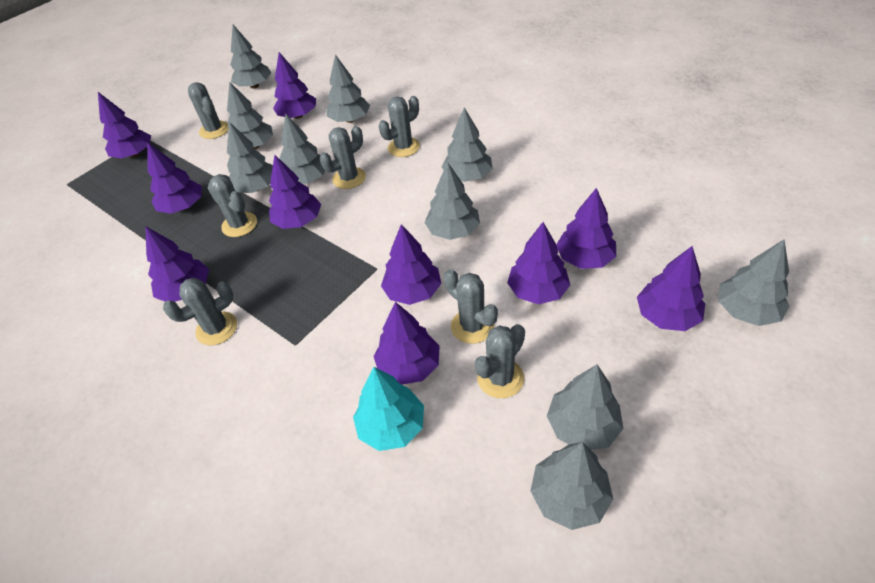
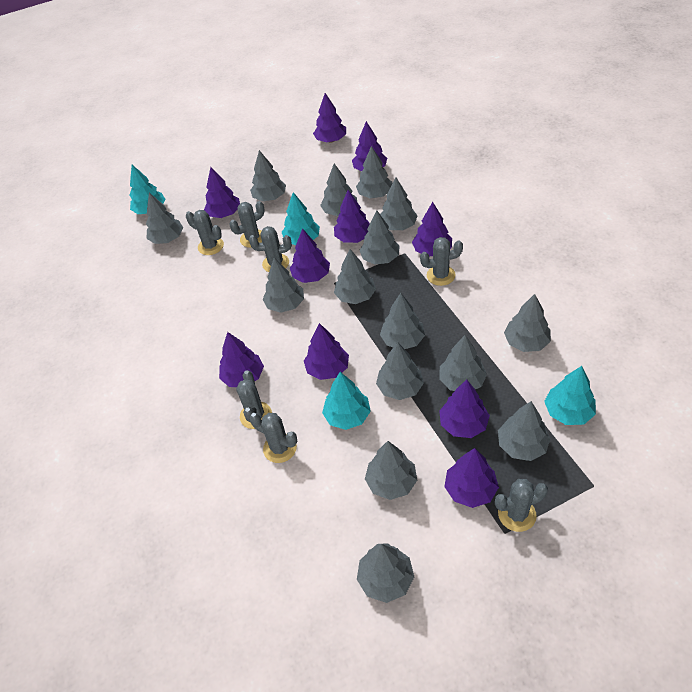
grey tree: 10 -> 15
turquoise tree: 1 -> 4

